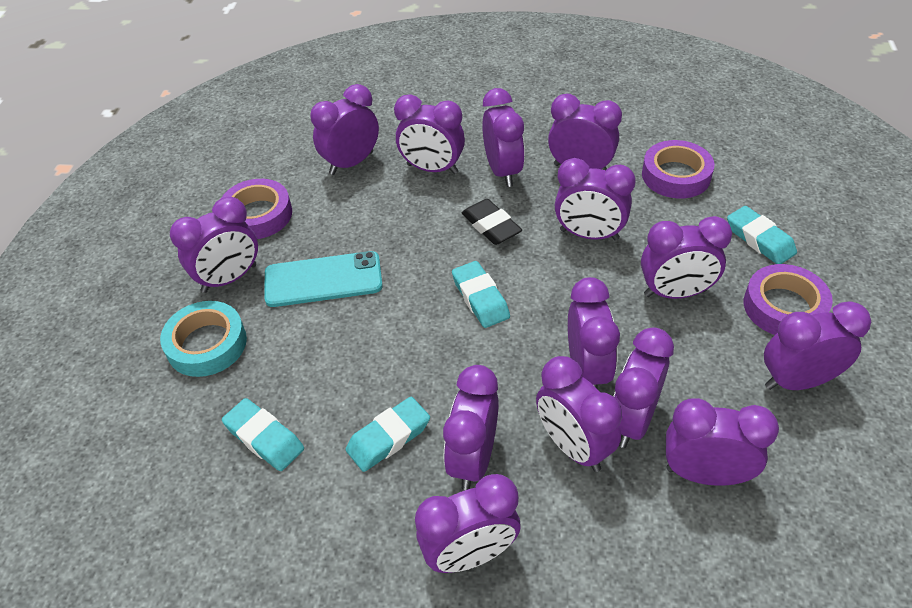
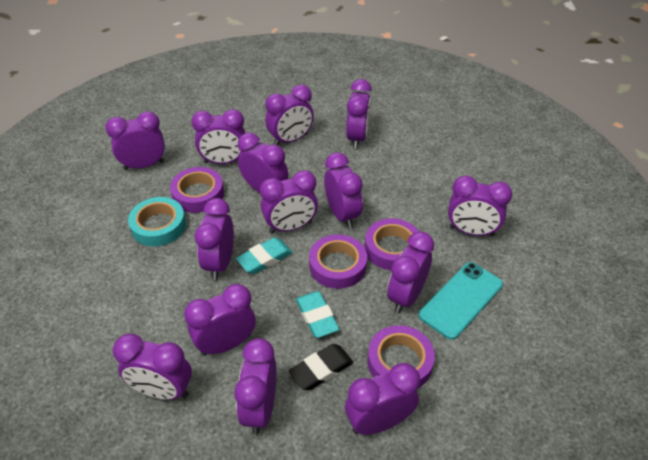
purple tape: 3 -> 4
turquoise eraser: 4 -> 2

